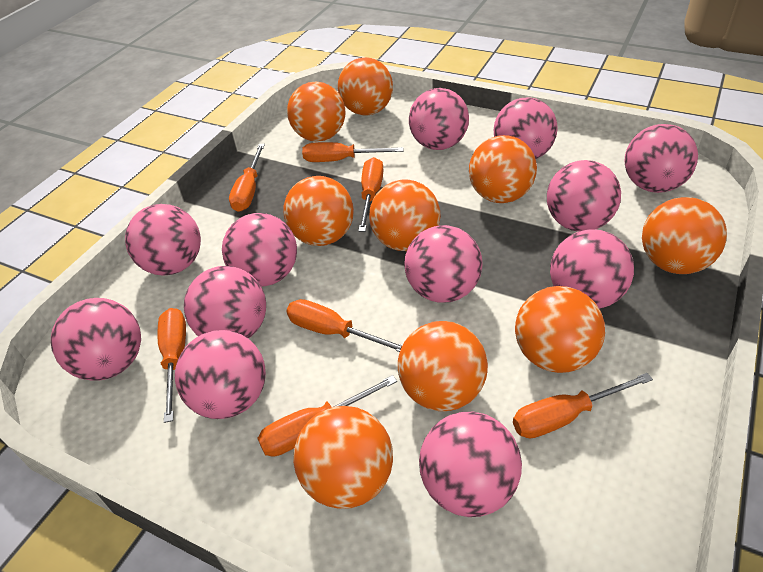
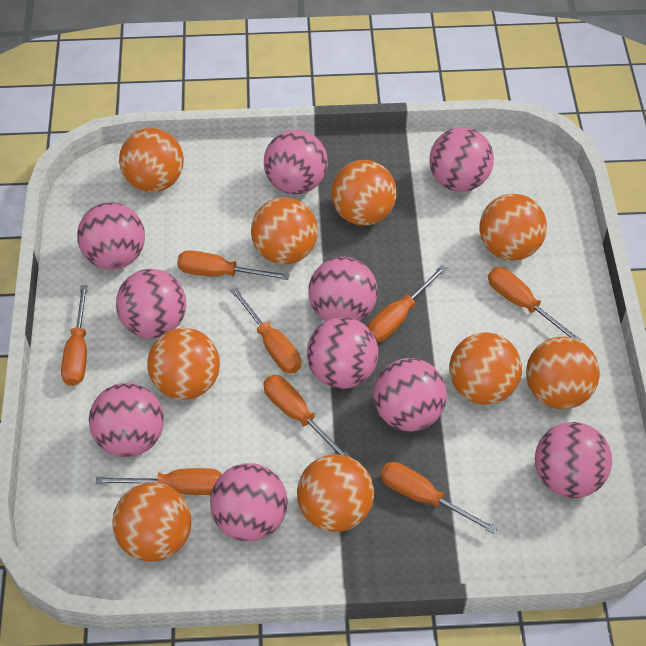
orange screwdriver: 7 -> 8
pink ball: 12 -> 10

